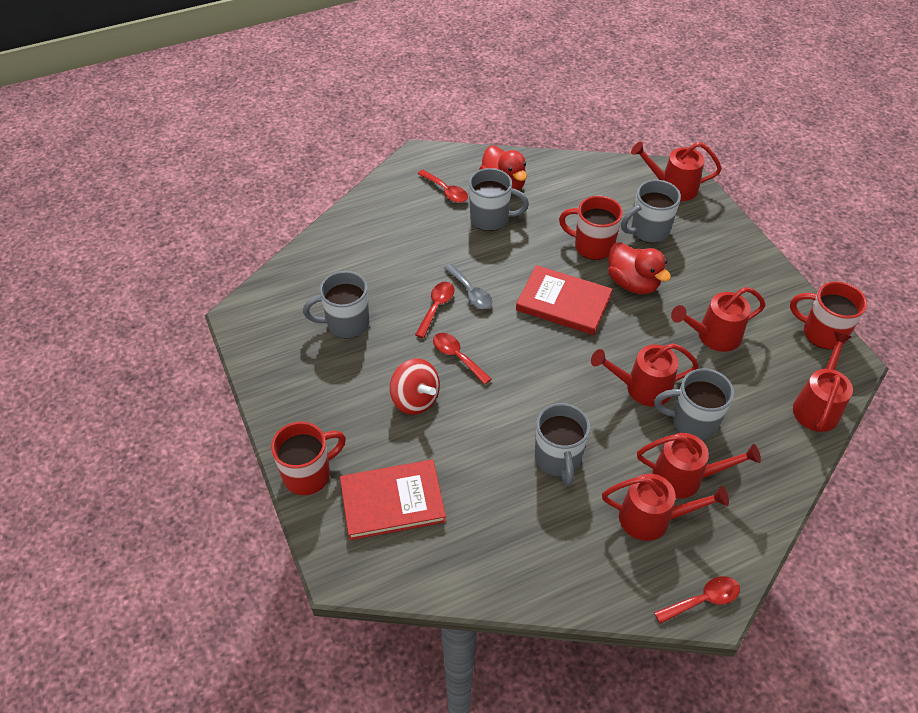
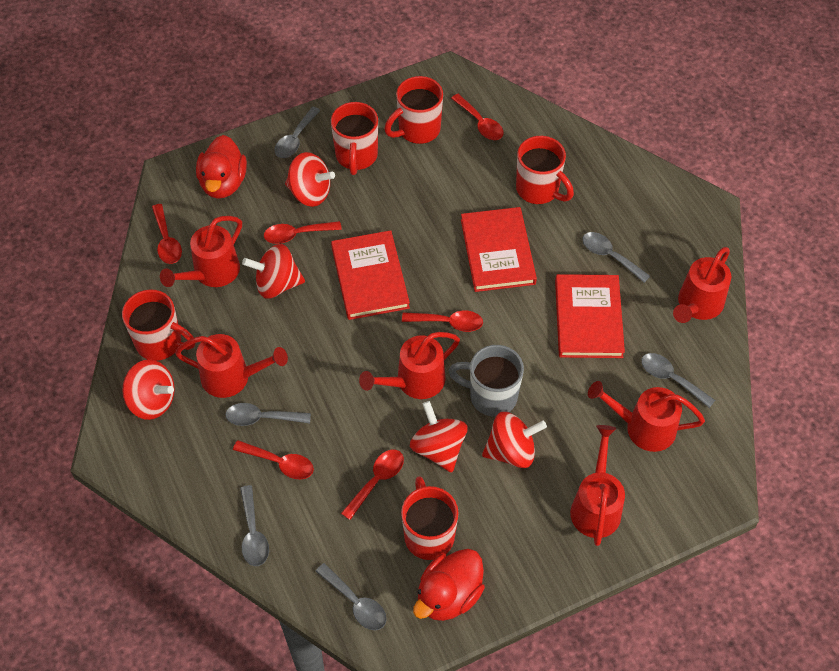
grey mug: 5 -> 1
grey spoon: 1 -> 6
red book: 2 -> 3
red mug: 3 -> 5
red spinning top: 1 -> 5
red spoon: 4 -> 6

